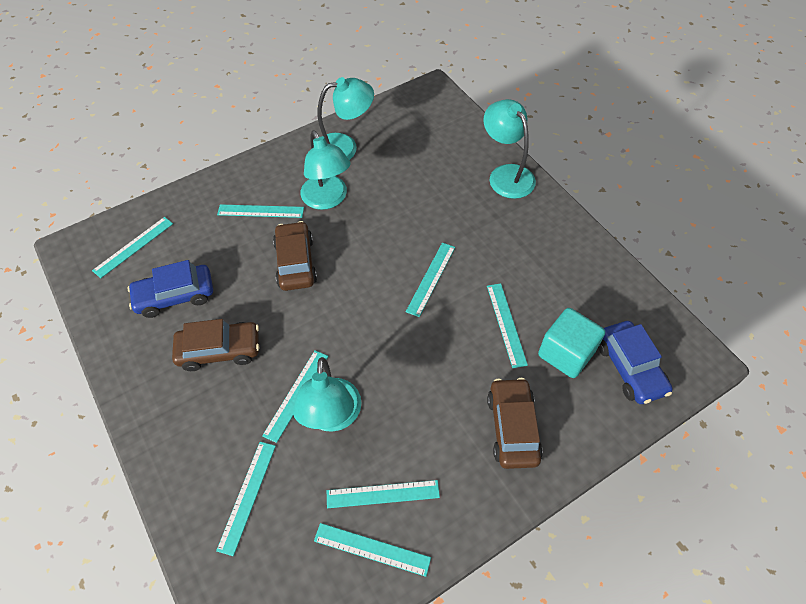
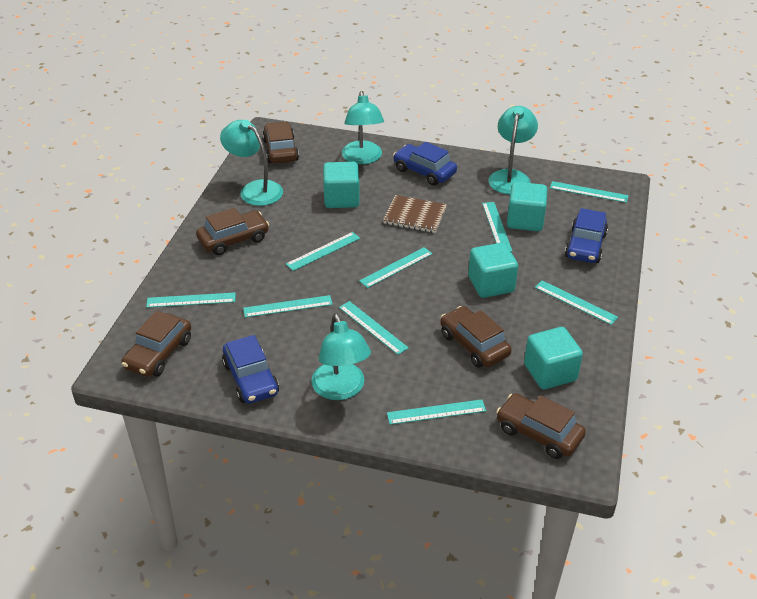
blue car: 2 -> 3
brown car: 3 -> 5
brown notebook: 0 -> 1
turquoise cube: 1 -> 4
turquoise ruler: 8 -> 9

